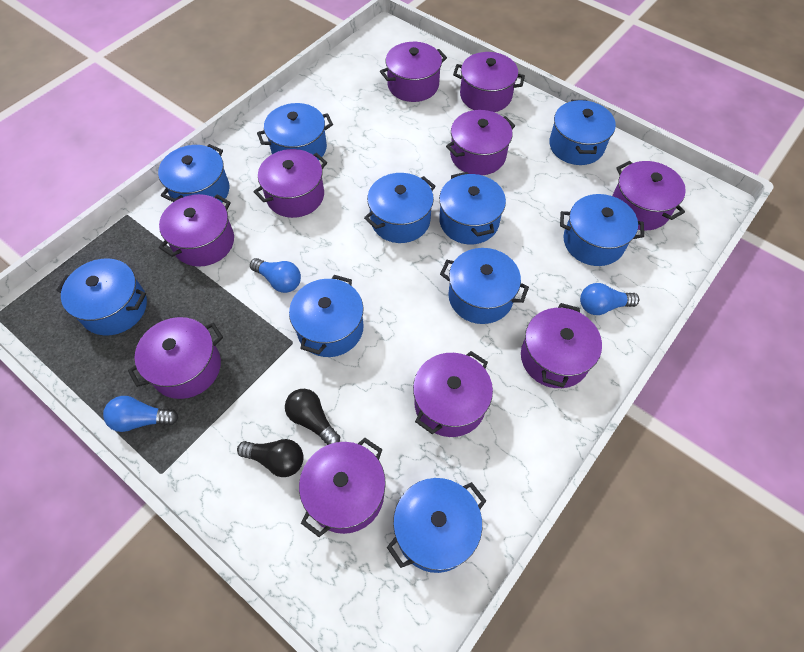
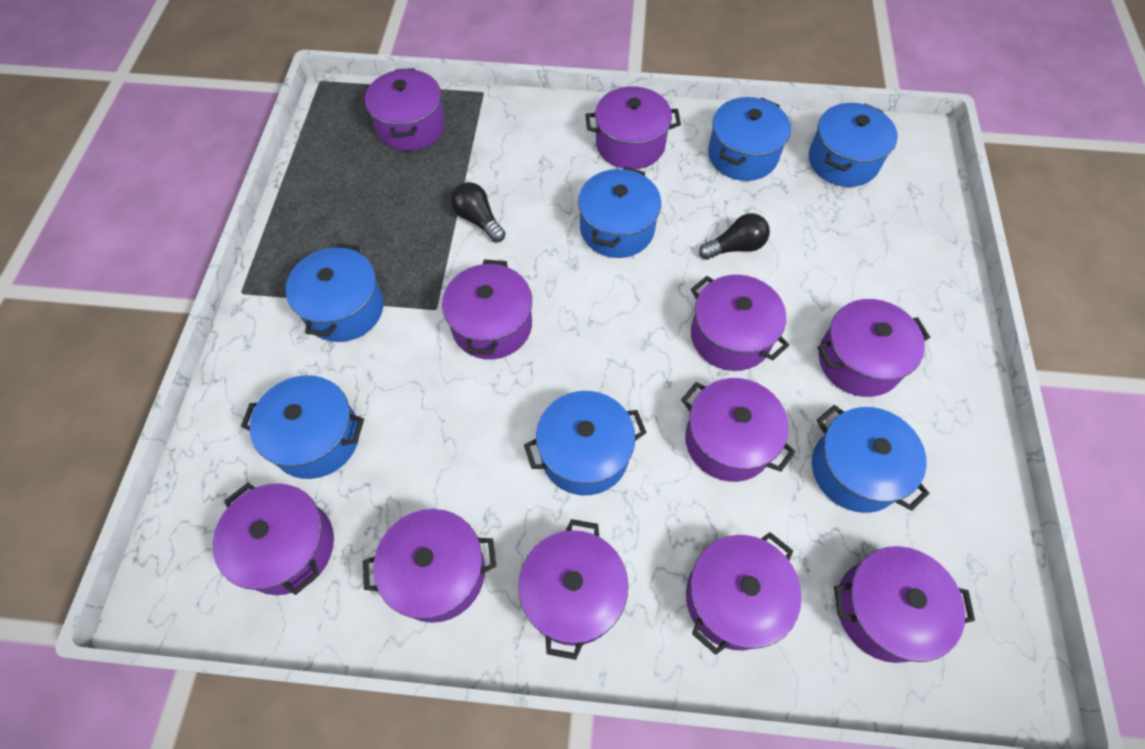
blue light bulb: 3 -> 0
blue pot: 10 -> 7
purple pot: 10 -> 11

